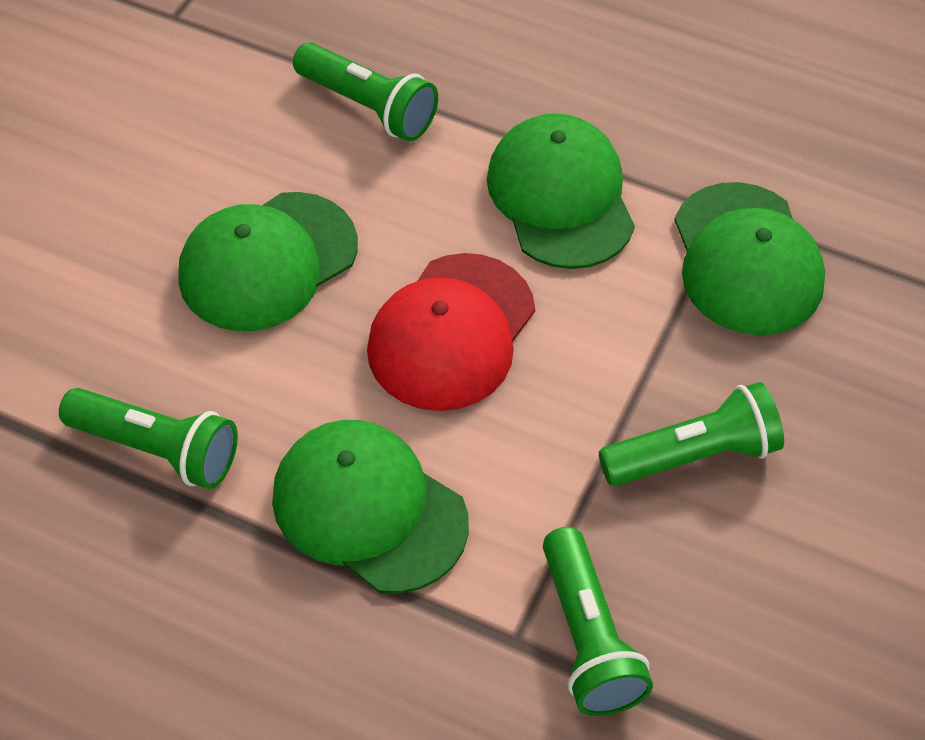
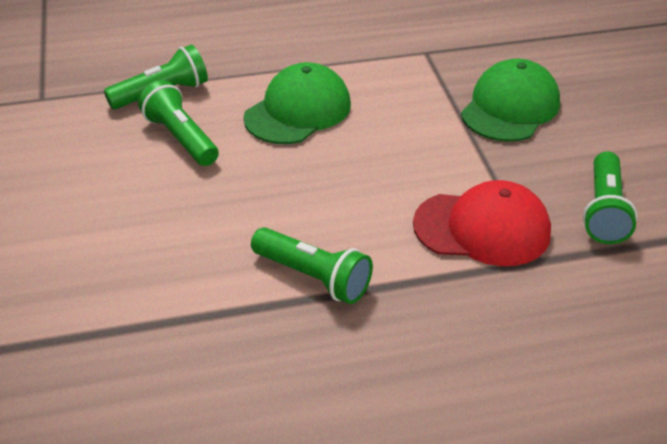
green cap: 4 -> 2

